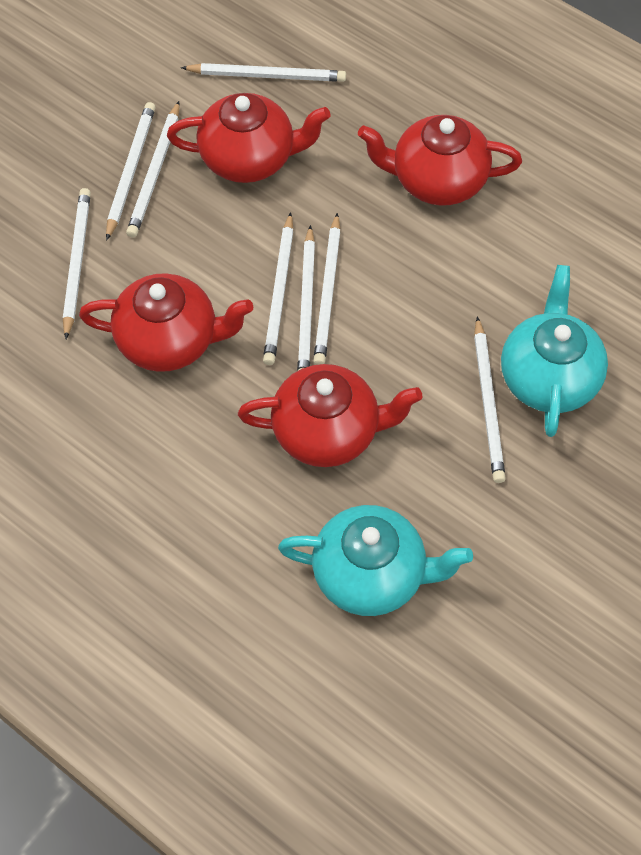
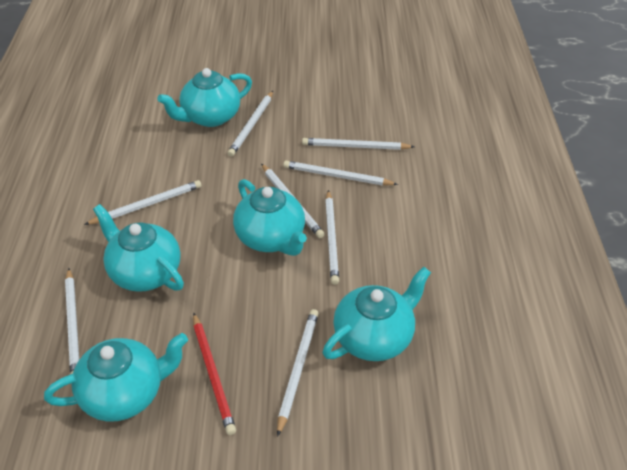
red pencil: 0 -> 1
red teapot: 4 -> 0
turquoise teapot: 2 -> 5

